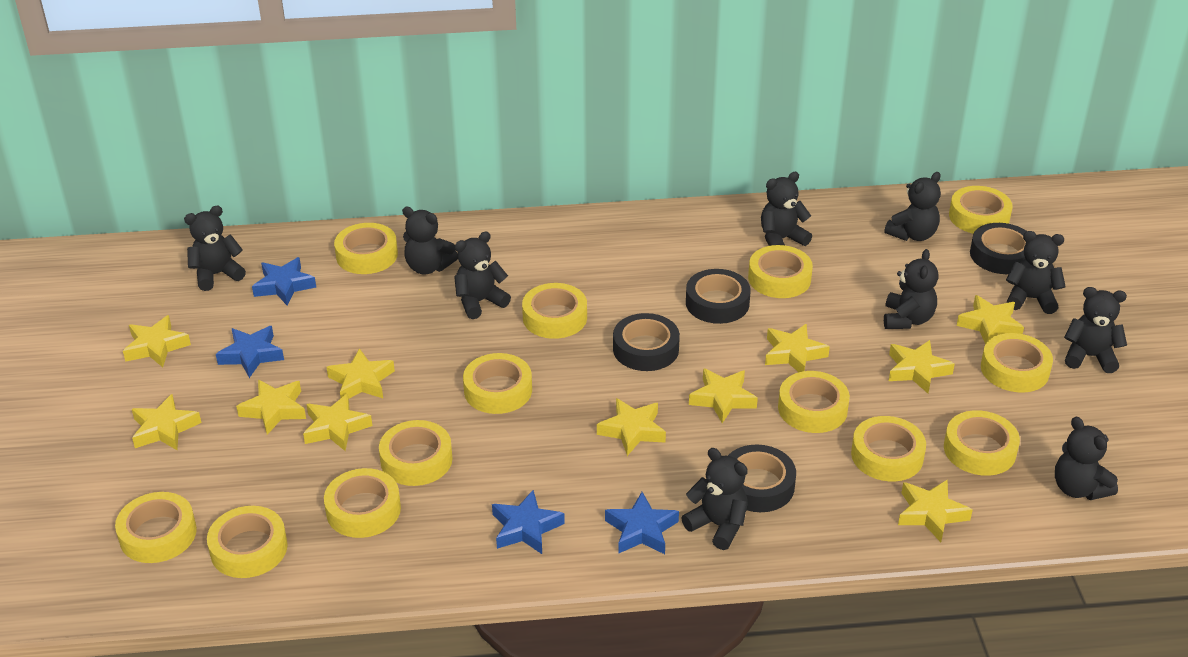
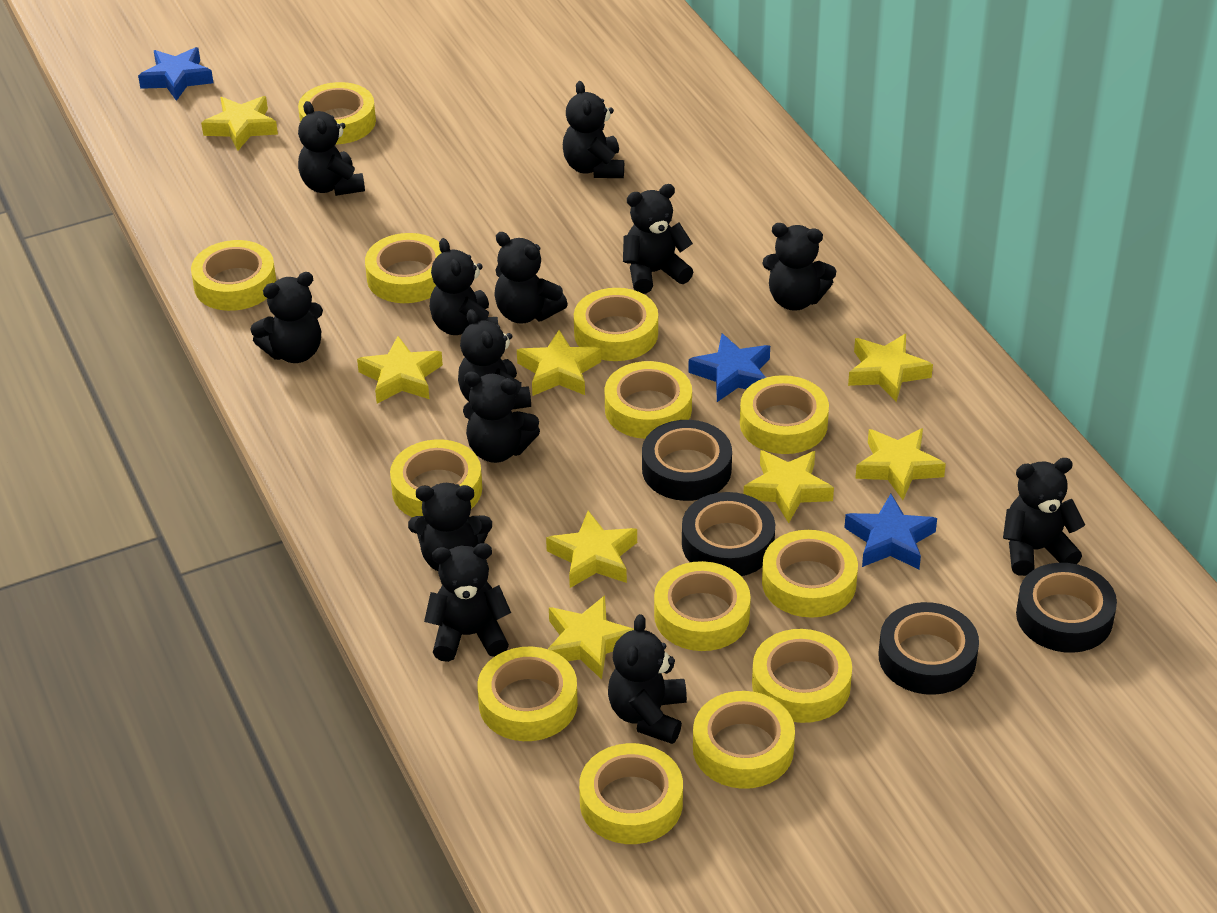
black teddy bear: 10 -> 13
blue star: 4 -> 3
yellow star: 11 -> 8

